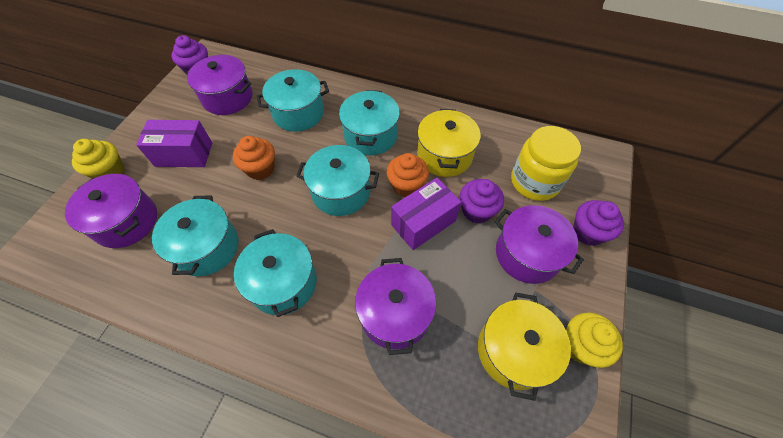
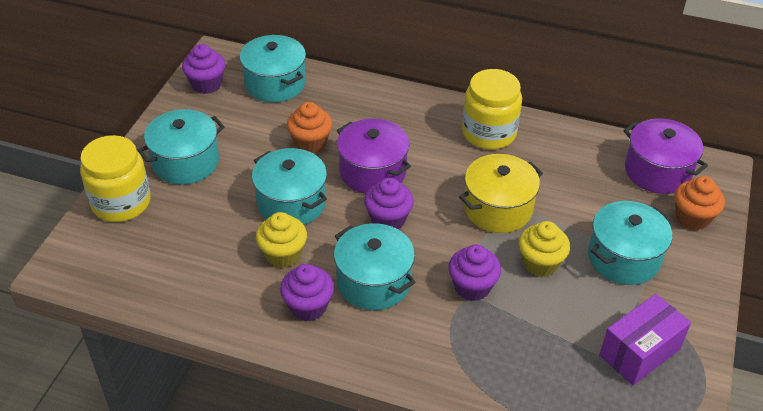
purple box: 2 -> 1
purple cupcake: 3 -> 4
purple pot: 4 -> 2
yellow jar: 1 -> 2
yellow pot: 2 -> 1

